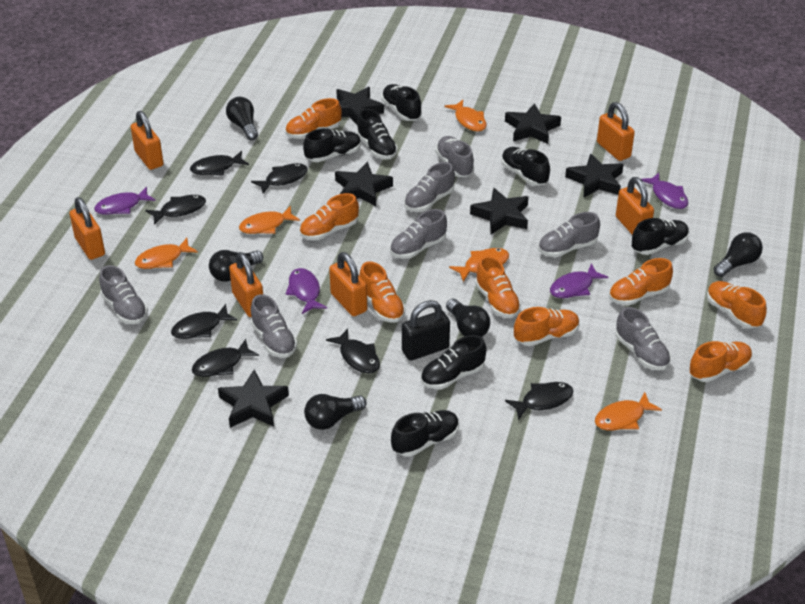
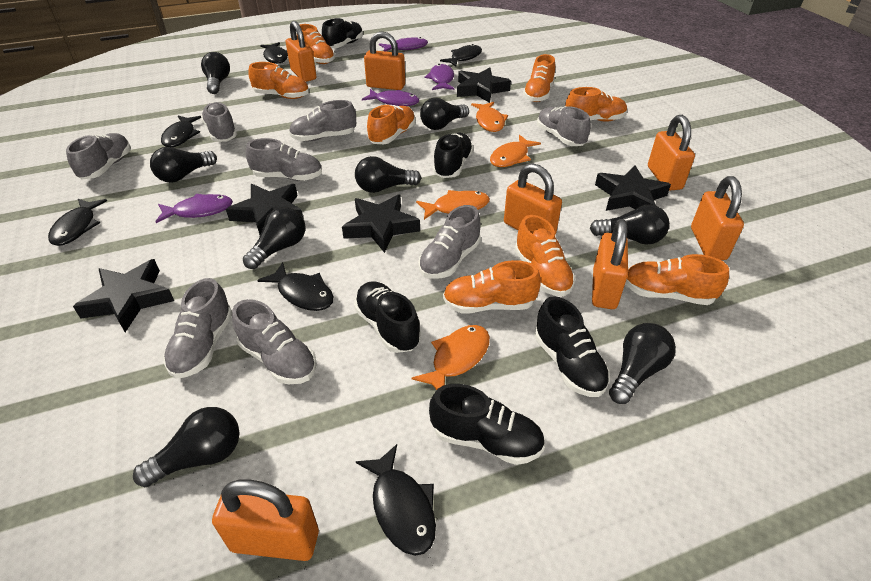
black fish: 7 -> 6
black light bulb: 5 -> 8
black padlock: 1 -> 0
black shoe: 7 -> 5
black star: 6 -> 5
grey shoe: 7 -> 8
orange fish: 5 -> 4
orange padlock: 6 -> 7

